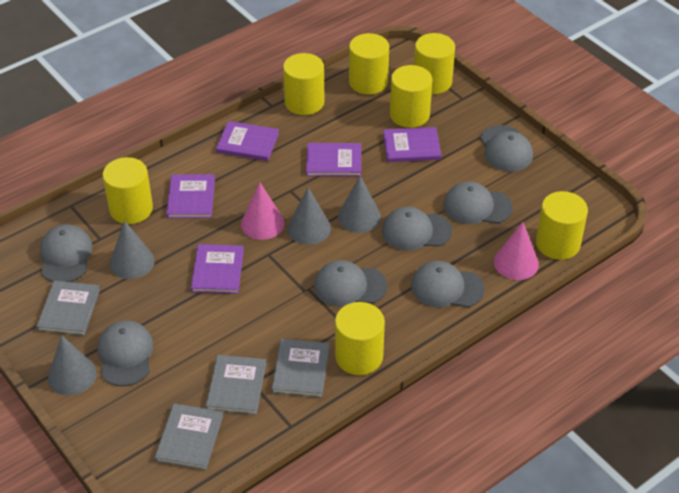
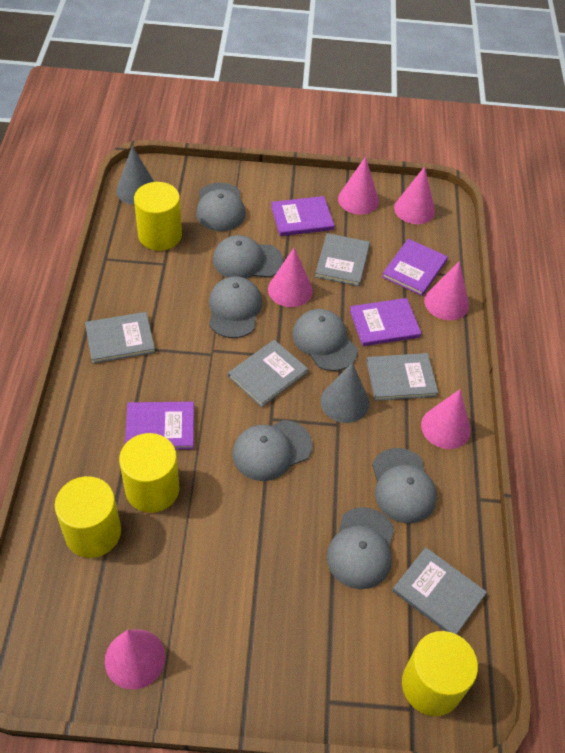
grey book: 4 -> 5
grey cone: 4 -> 2
pink cone: 2 -> 6
purple book: 5 -> 4
yellow cylinder: 7 -> 4

